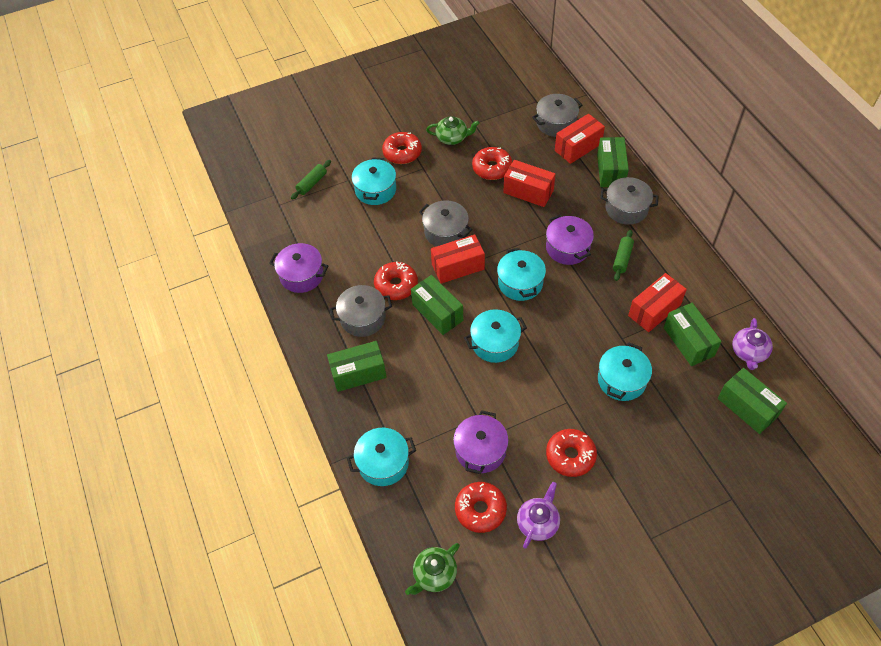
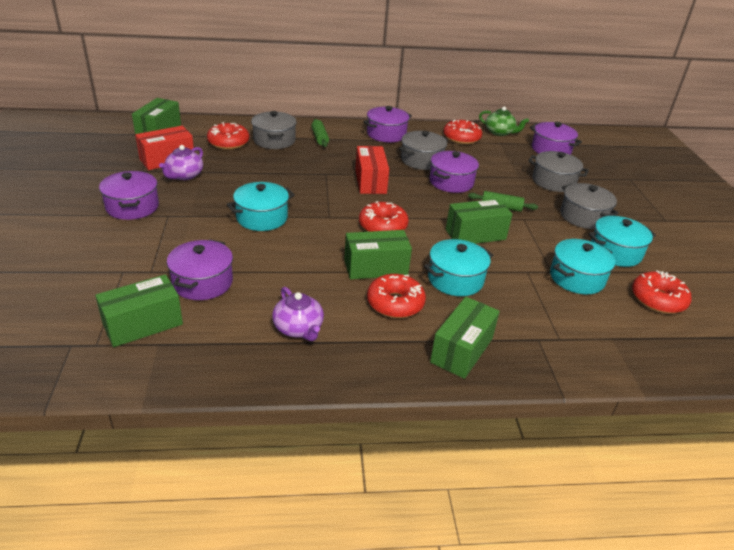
green teapot: 2 -> 1
purple pot: 3 -> 5
red box: 4 -> 2
turquoise pot: 5 -> 4

